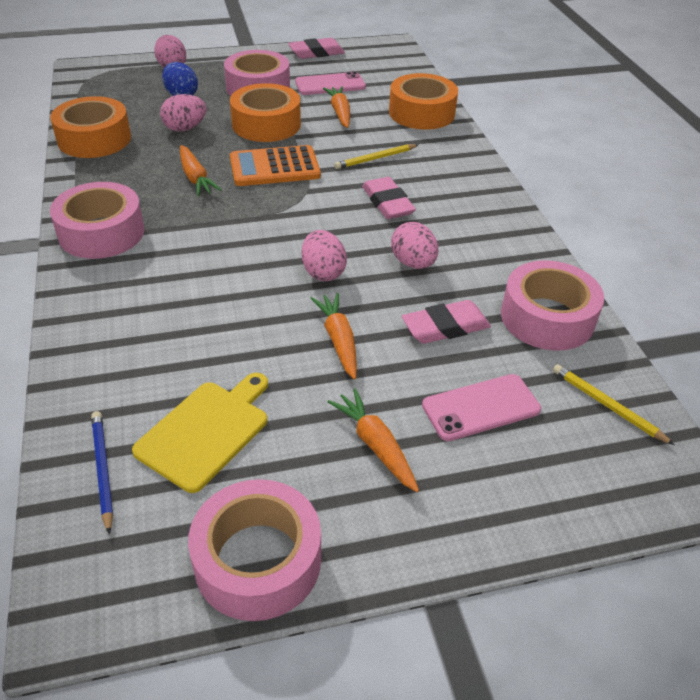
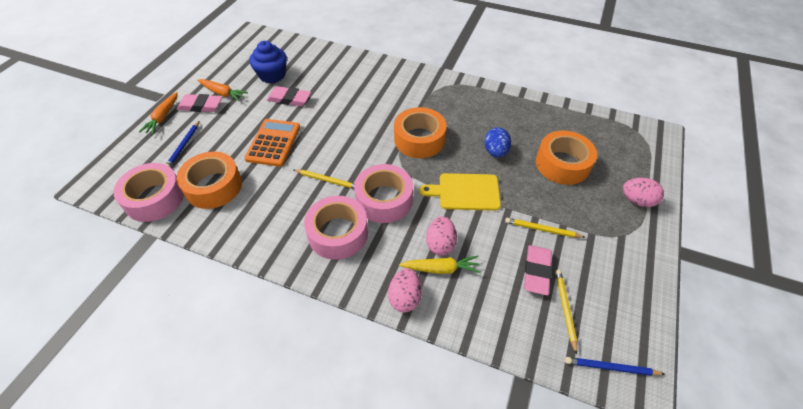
blue cupcake: 0 -> 1
blue pencil: 1 -> 2
orange carrot: 4 -> 2
pink egg: 4 -> 3
pink phone: 2 -> 0
pink tape: 4 -> 3
yellow carrot: 0 -> 1
yellow pencil: 2 -> 3

